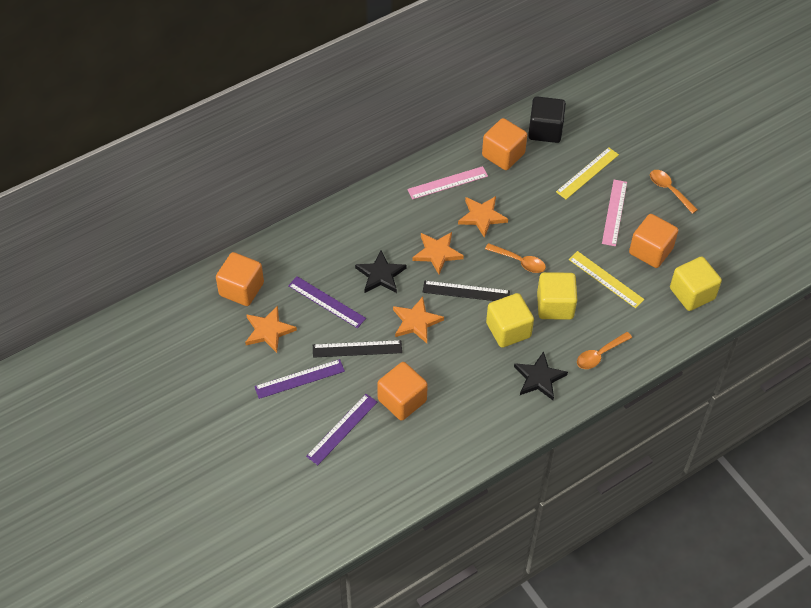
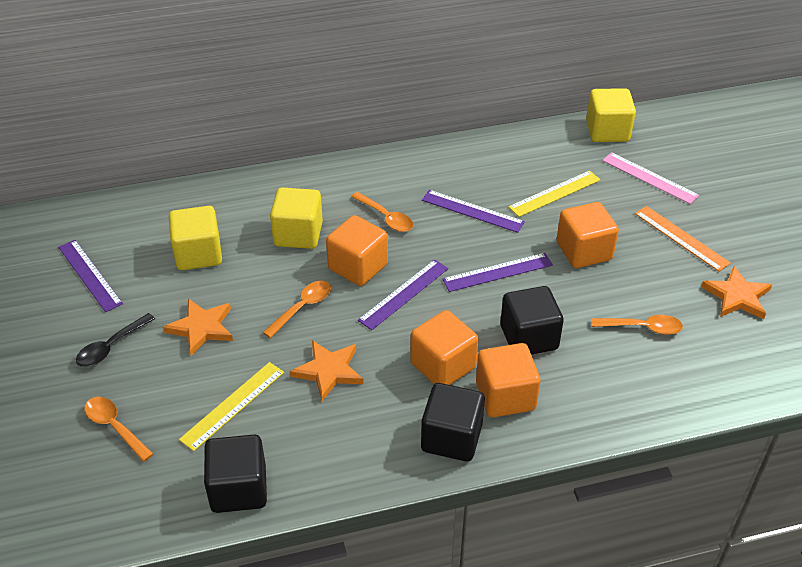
black cube: 1 -> 3
black ruler: 2 -> 0
black spoon: 0 -> 1
black star: 2 -> 0
orange ruler: 0 -> 1
orange spoon: 3 -> 4
orange star: 4 -> 3
pink ruler: 2 -> 1
purple ruler: 3 -> 4

